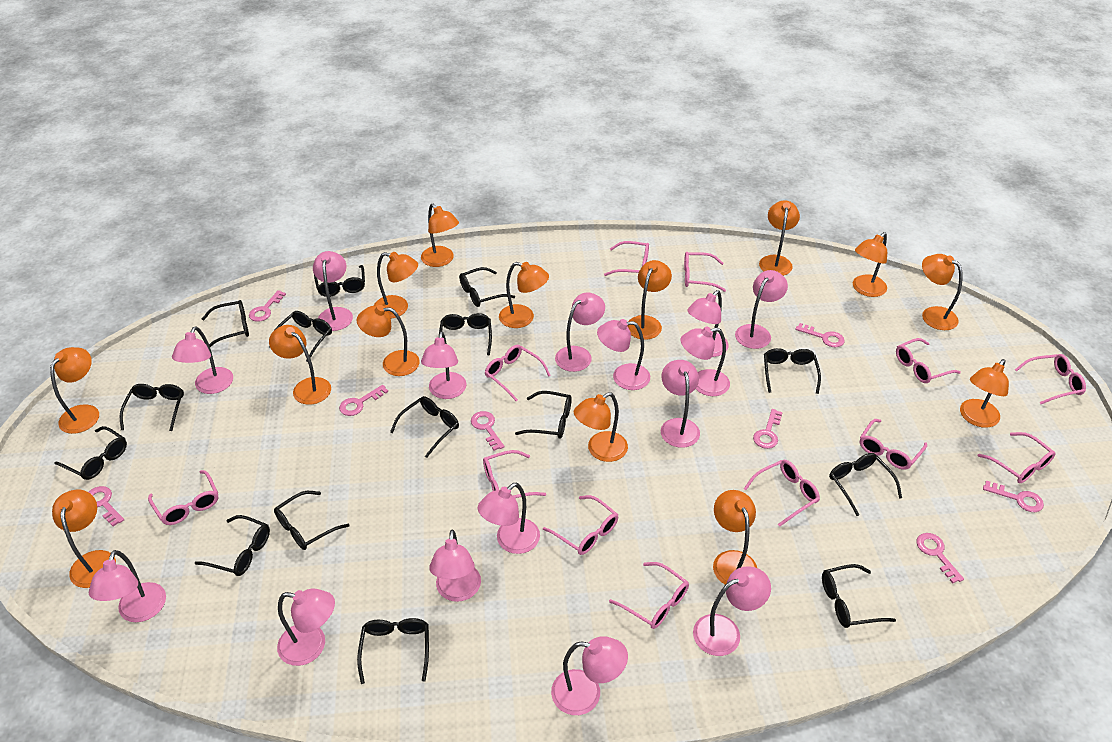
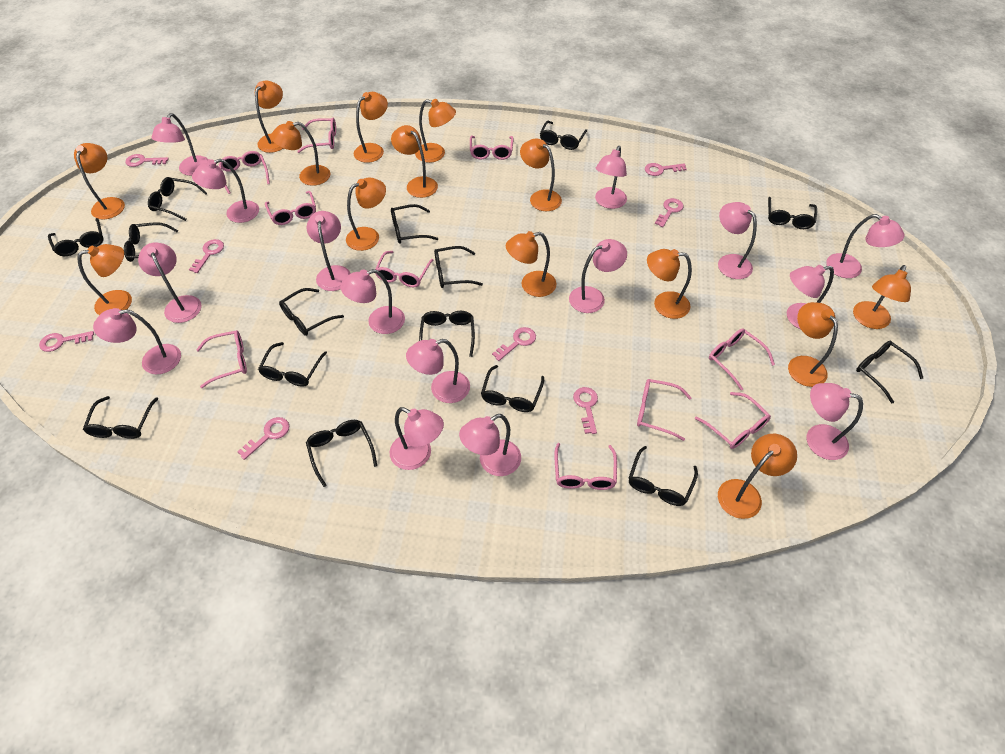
pink glasses: 12 -> 10

